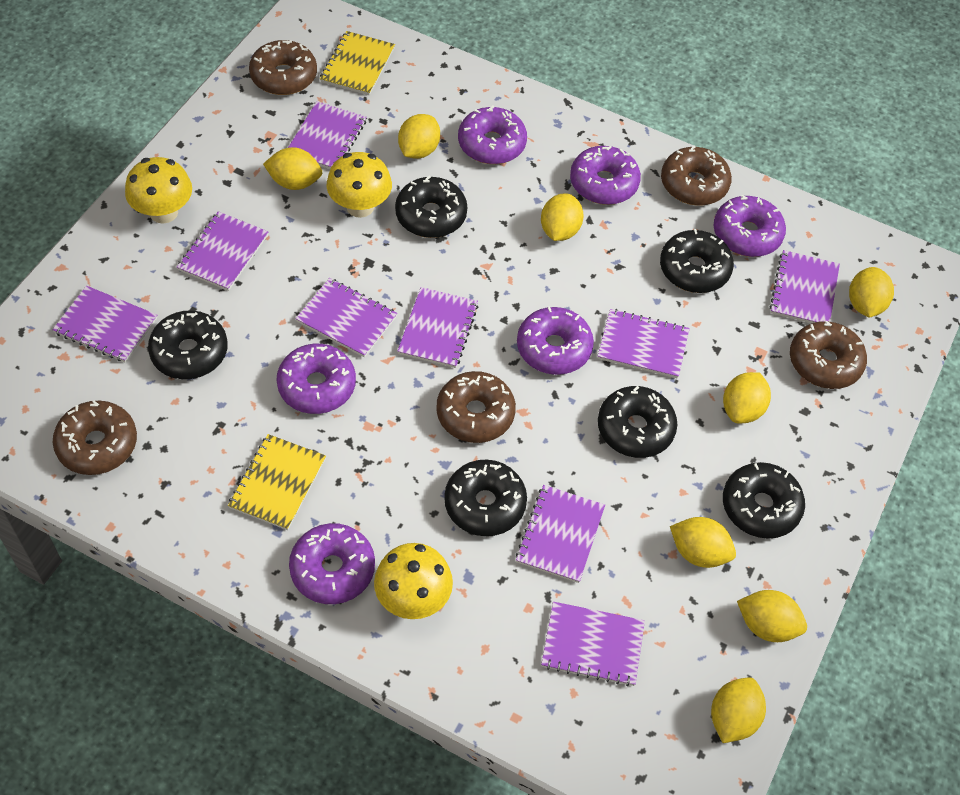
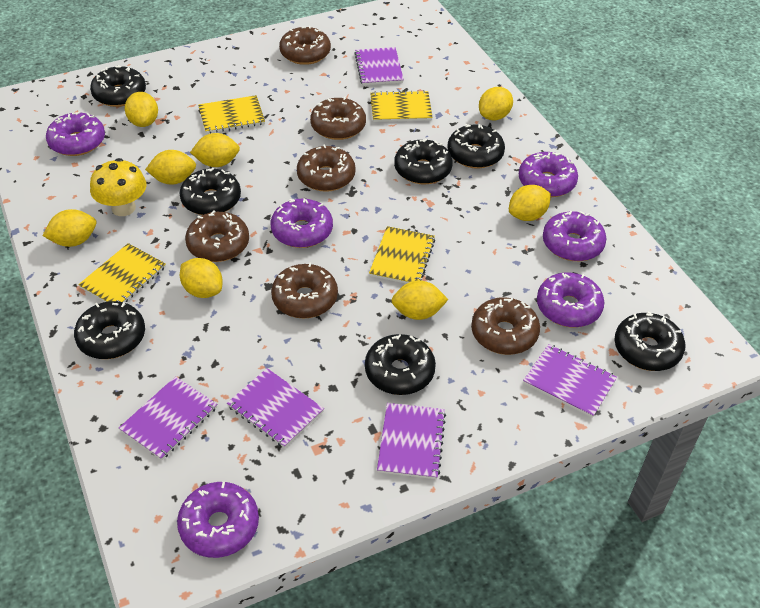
black donut: 6 -> 7
brown donut: 5 -> 6
purple notebook: 9 -> 5
yellow mushroom: 3 -> 1
yellow notebook: 2 -> 4

